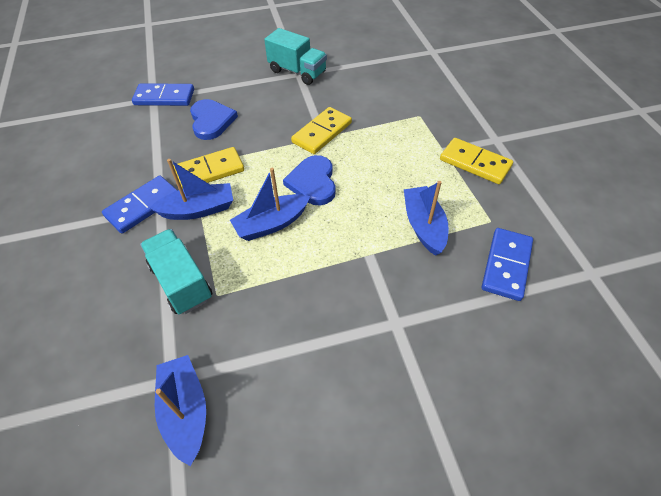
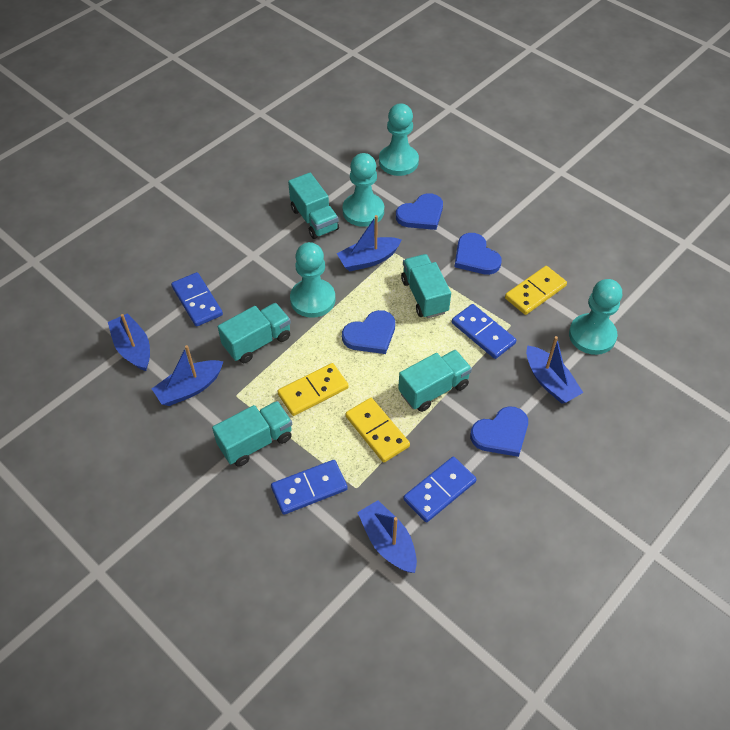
blue boat: 4 -> 5
blue domino: 3 -> 4
blue heart: 2 -> 4
turquoise pawn: 0 -> 4
turquoise truck: 2 -> 5

